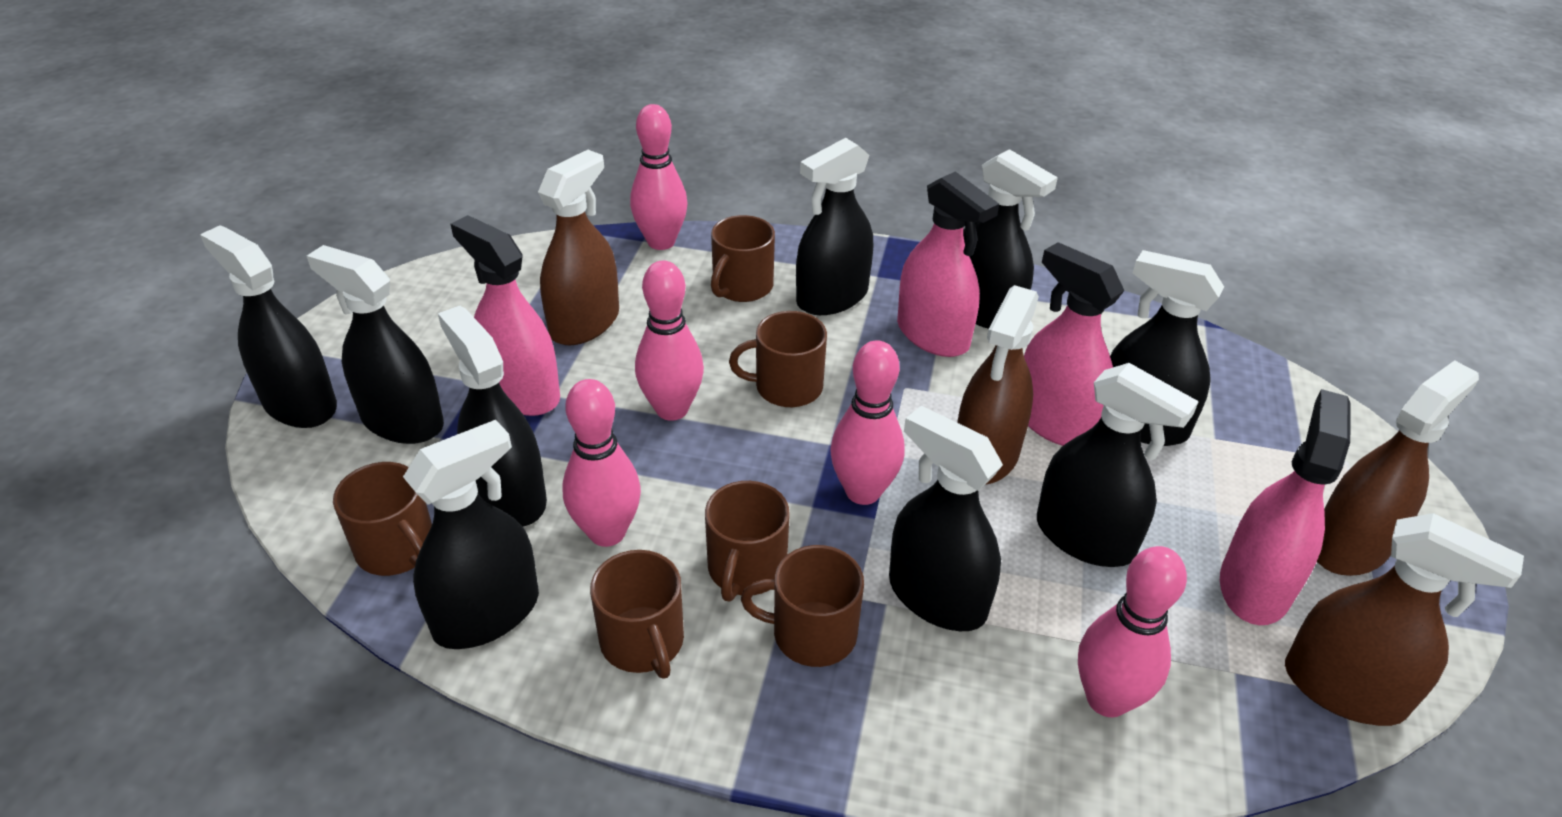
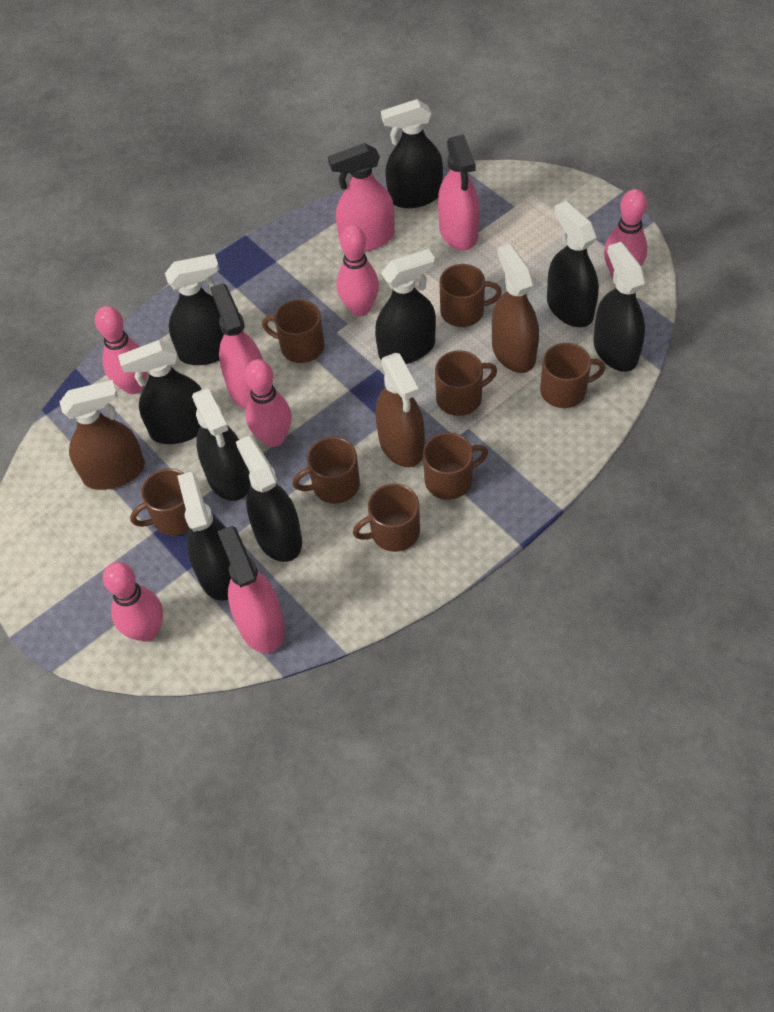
brown mug: 6 -> 8
brown spray bottle: 4 -> 3

